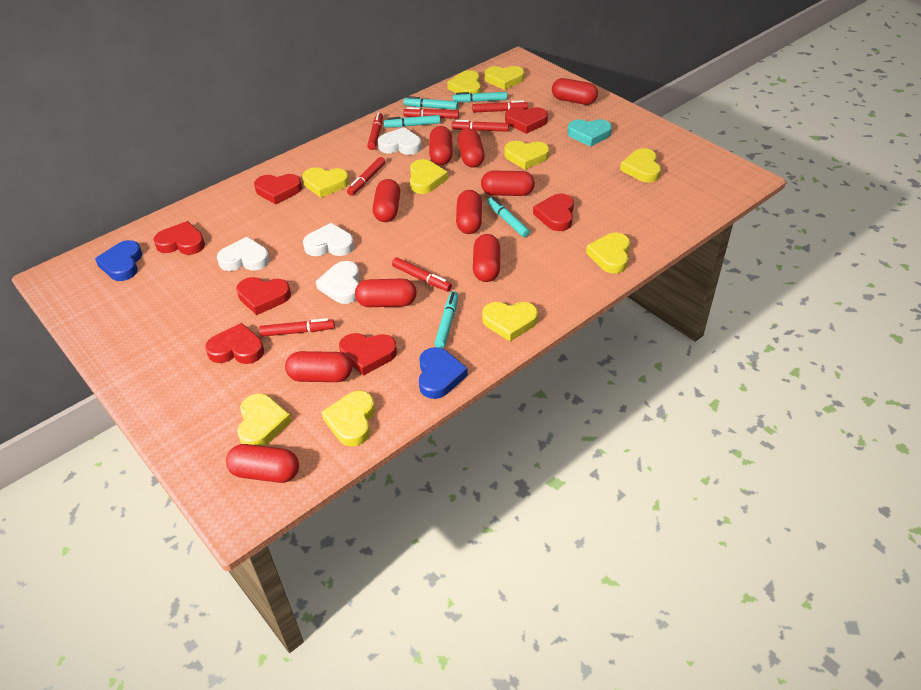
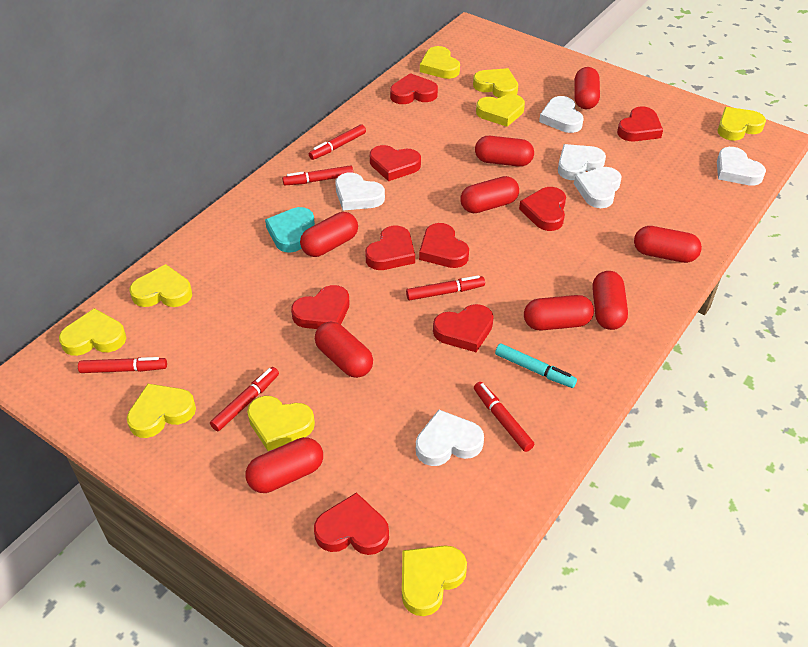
blue heart: 2 -> 0
red capsule: 10 -> 9
red heart: 7 -> 9
red marker: 7 -> 6
turquoise marker: 5 -> 1
white heart: 4 -> 6
yellow heart: 10 -> 9

